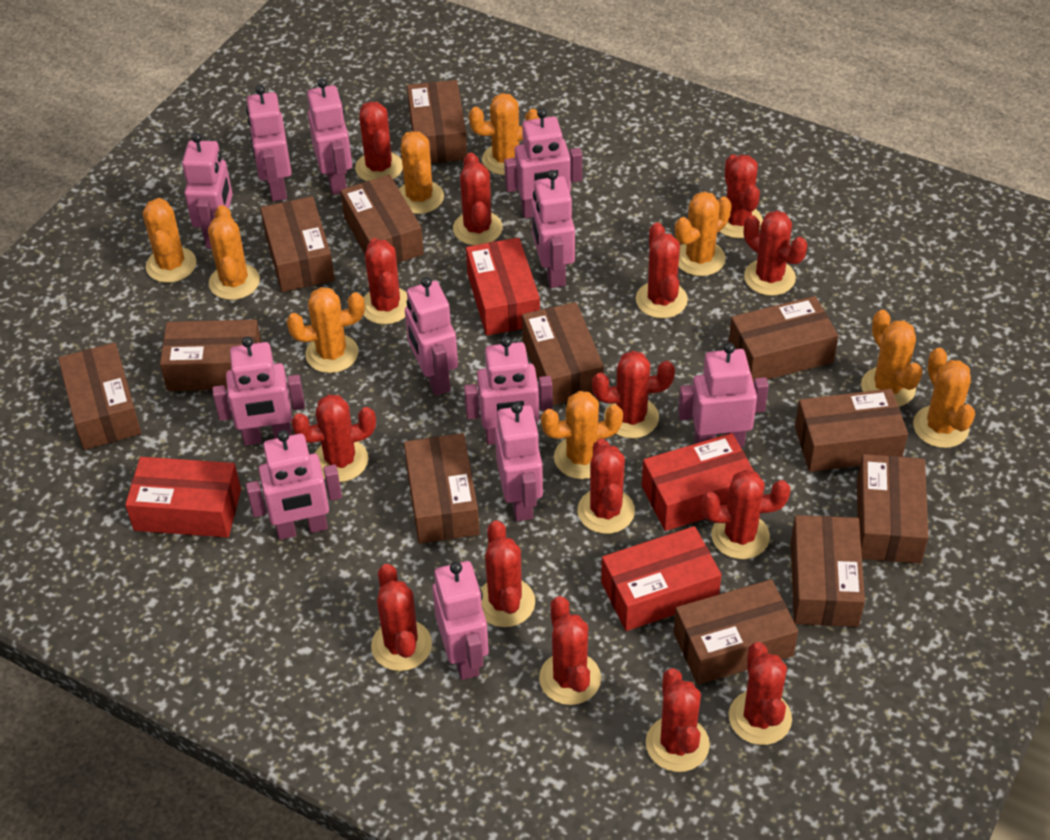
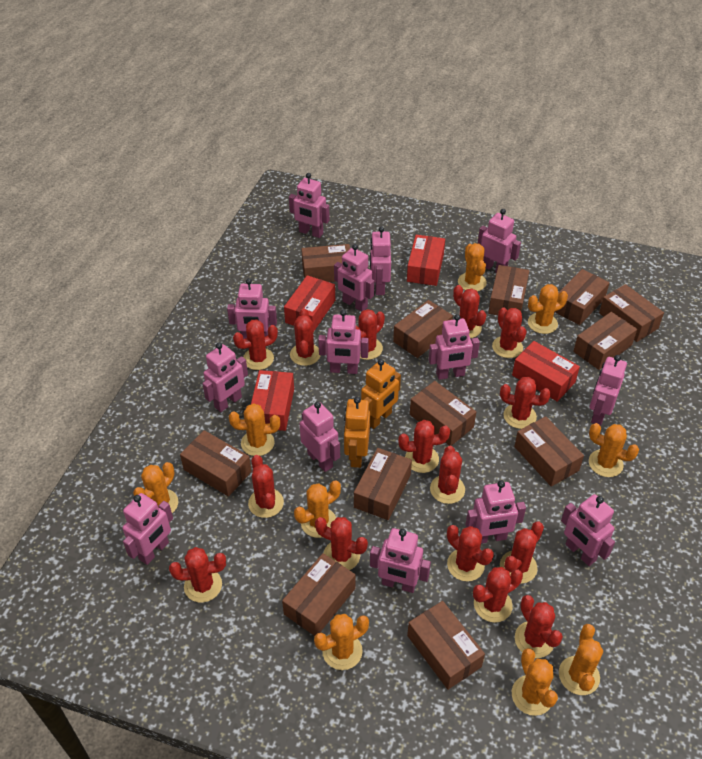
orange robot: 0 -> 2
pink robot: 12 -> 14

